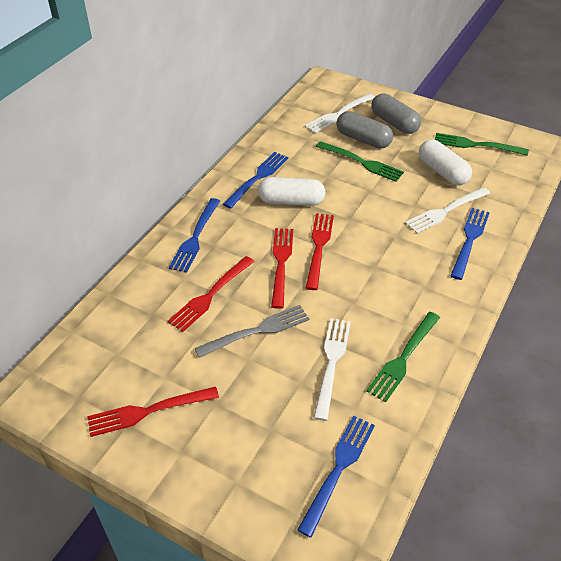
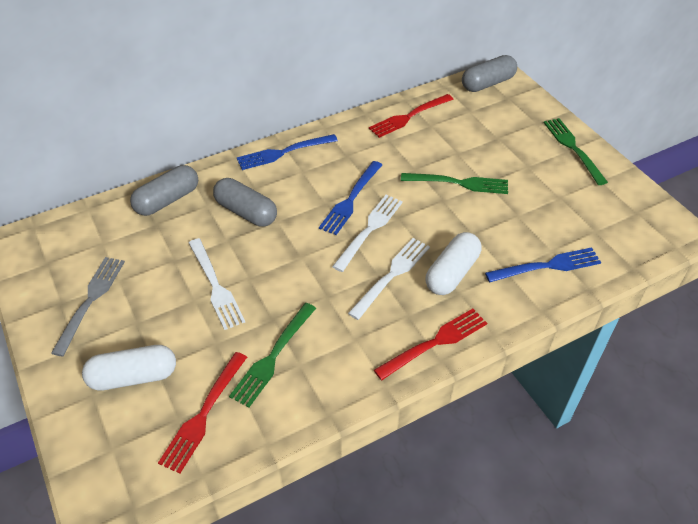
blue fork: 4 -> 3
grey capsule: 2 -> 3
red fork: 4 -> 3

